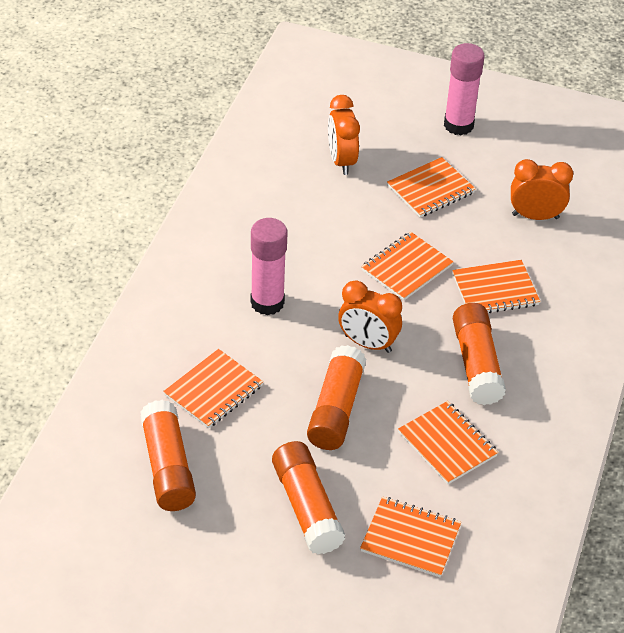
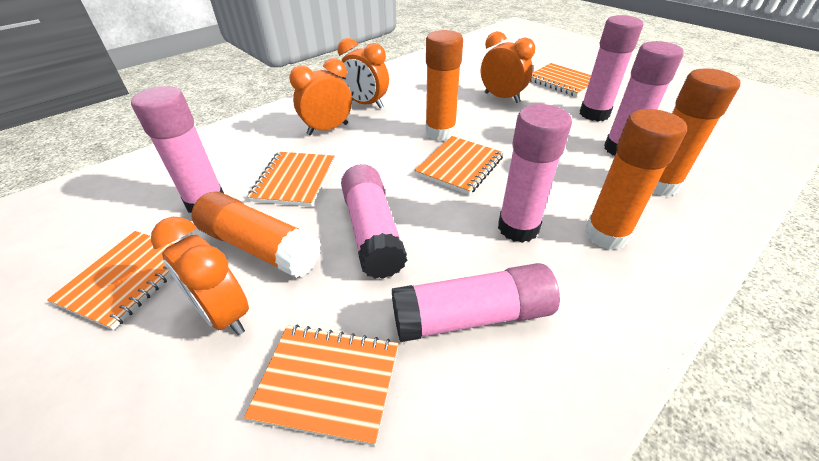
orange clock: 3 -> 4
orange notebook: 6 -> 5
pink glue stick: 2 -> 6

